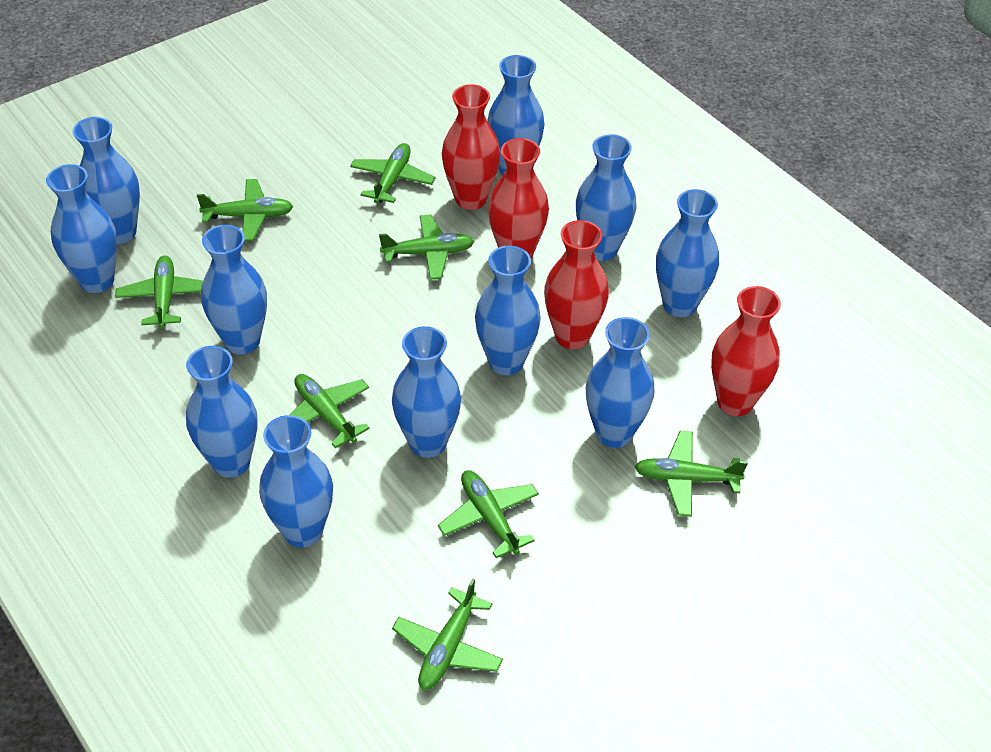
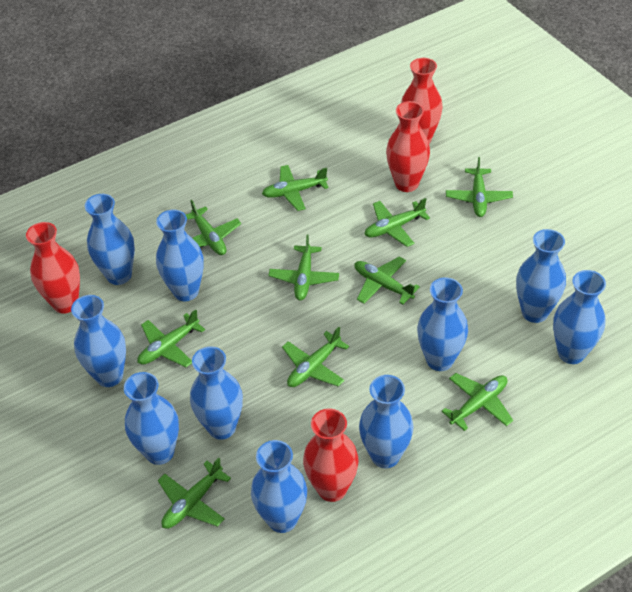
blue vase: 11 -> 10
green plane: 8 -> 10

